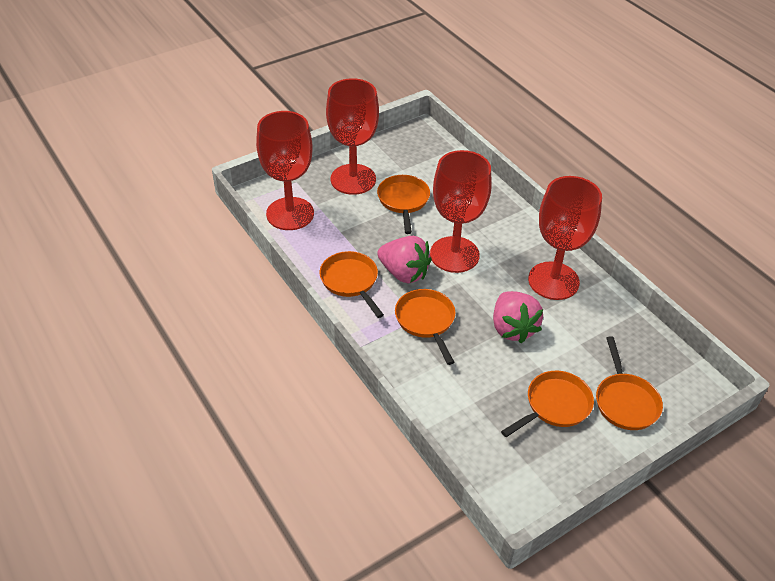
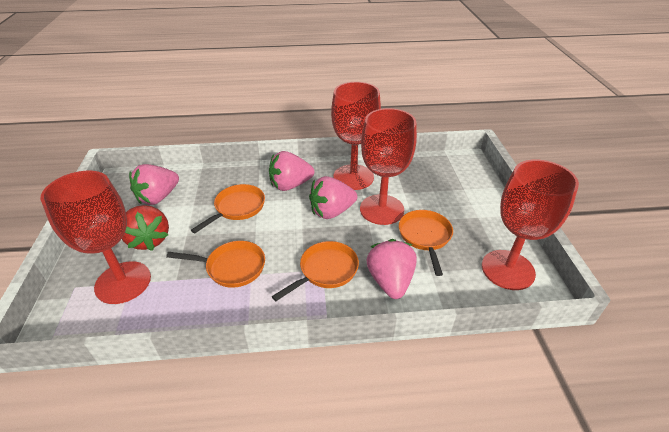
orange pan: 5 -> 4
pink strawberry: 2 -> 4
red strawberry: 0 -> 1

